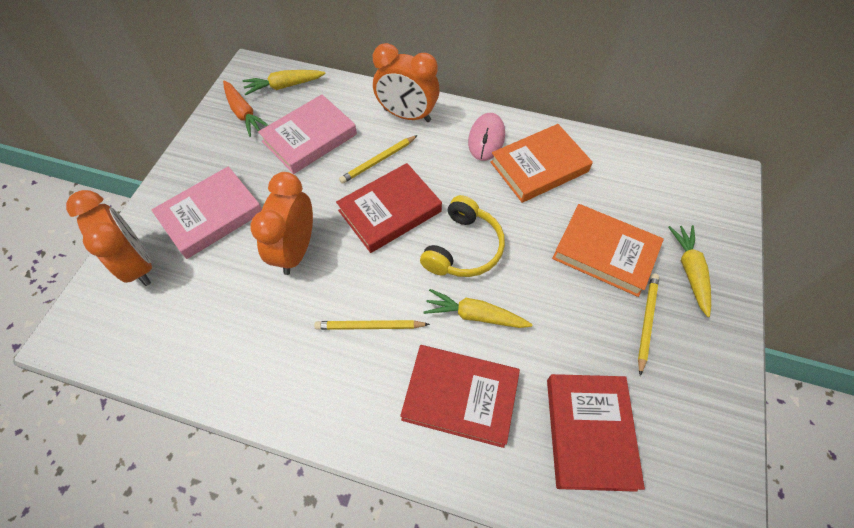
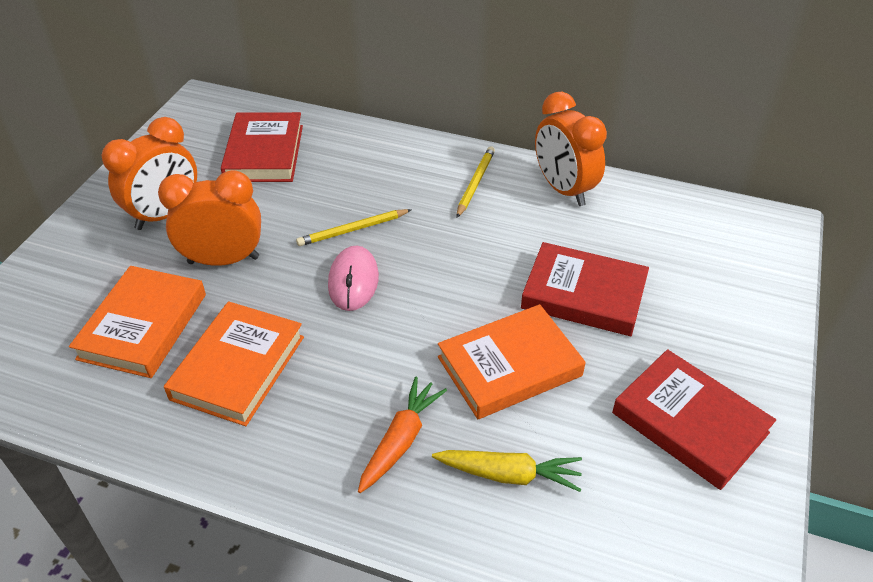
orange book: 2 -> 3
pink book: 2 -> 0
yellow carrot: 3 -> 1
yellow headphones: 1 -> 0
yellow pencil: 3 -> 2

